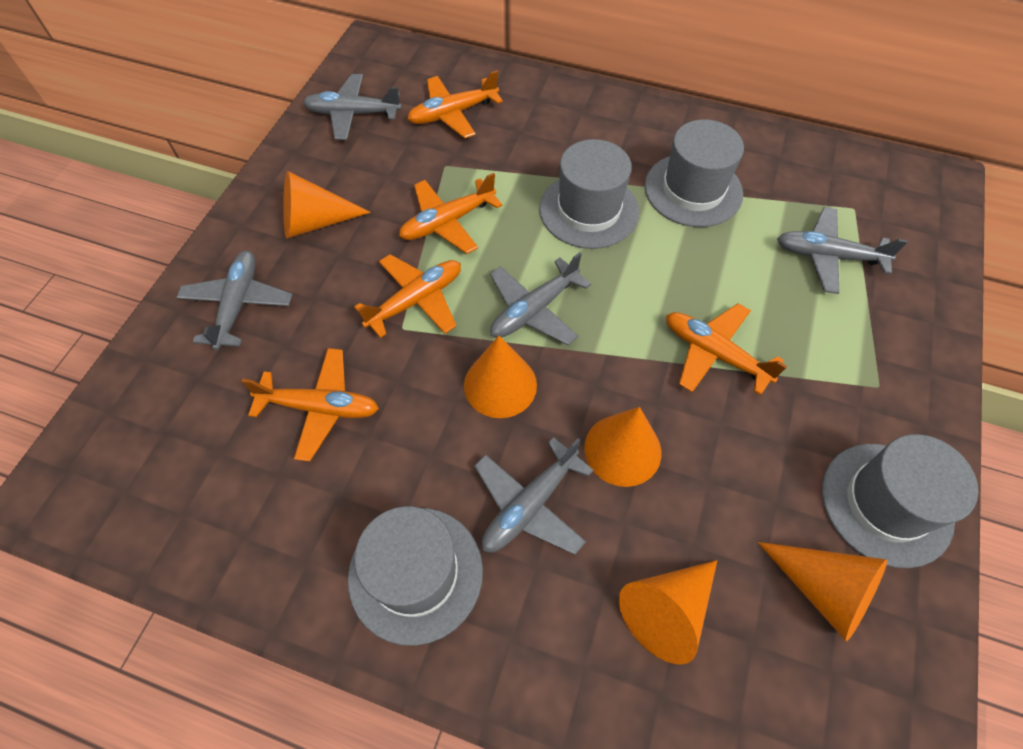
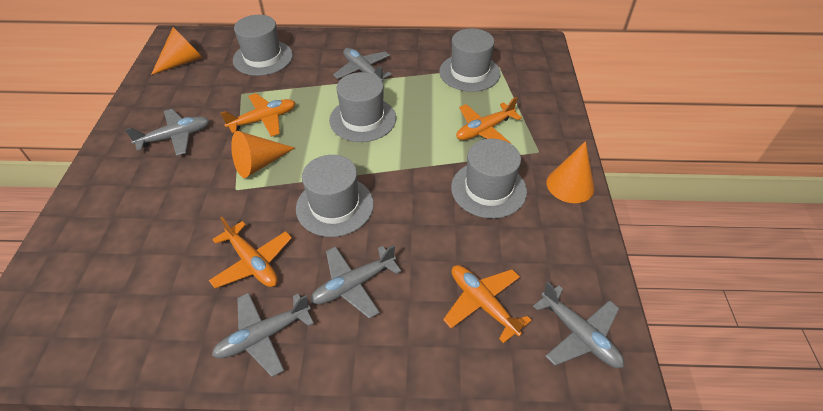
grey hat: 4 -> 5
orange cone: 5 -> 3
orange plane: 5 -> 4

